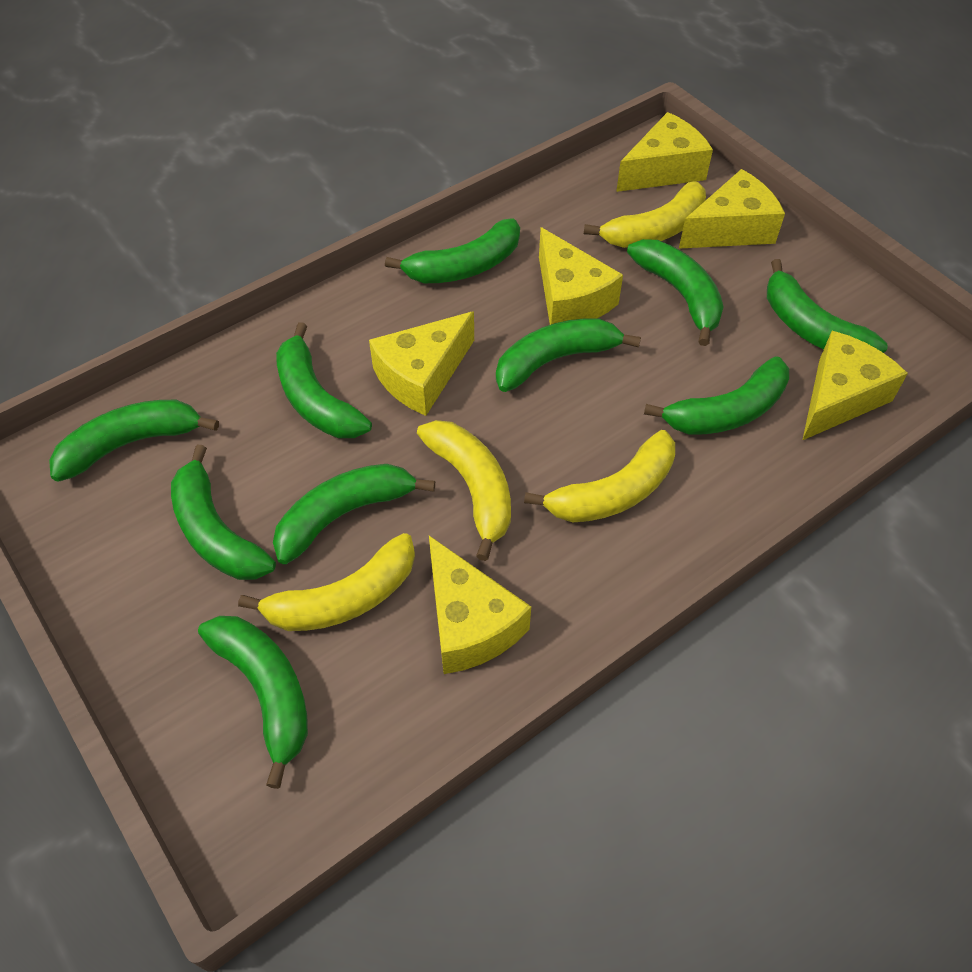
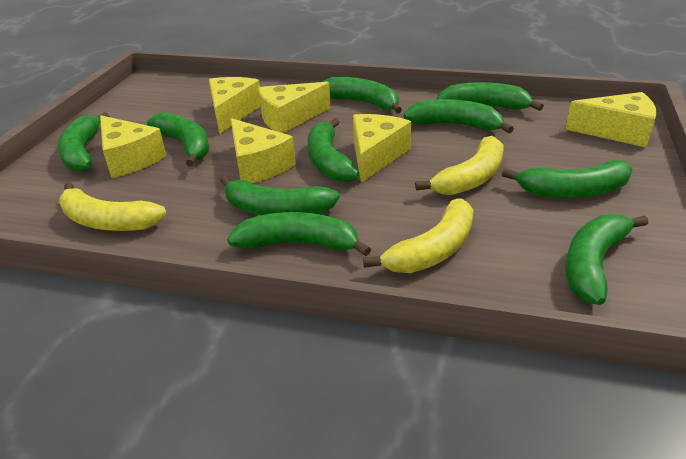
yellow banana: 4 -> 3

